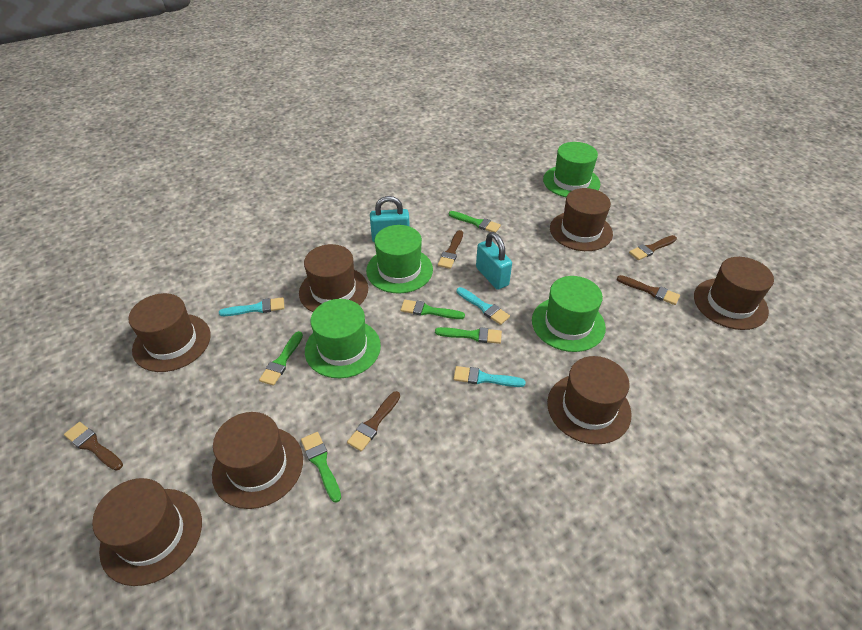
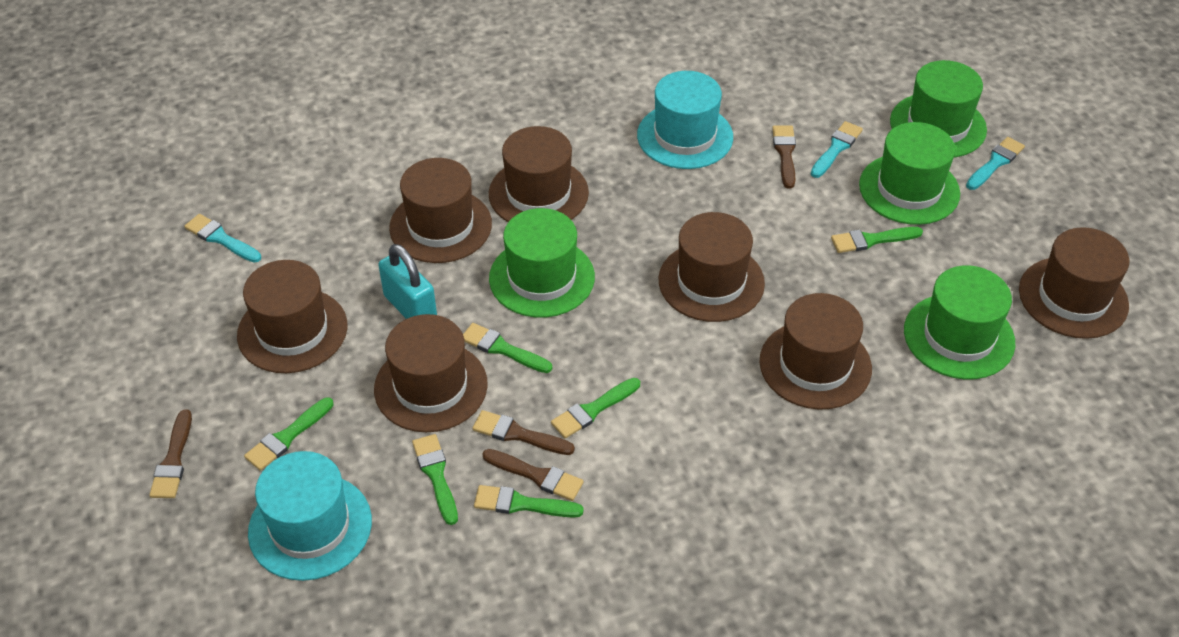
brown brush: 5 -> 4
green brush: 5 -> 6
turquoise hat: 0 -> 2
turquoise padlock: 2 -> 1

